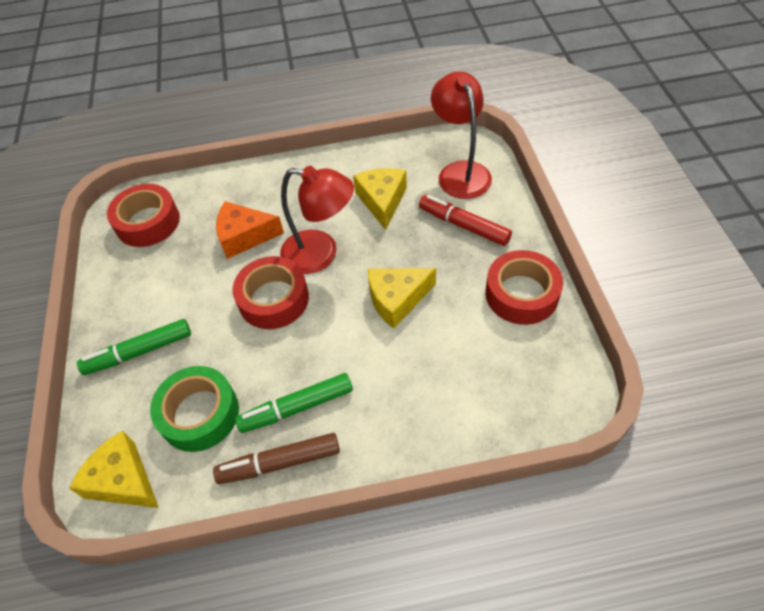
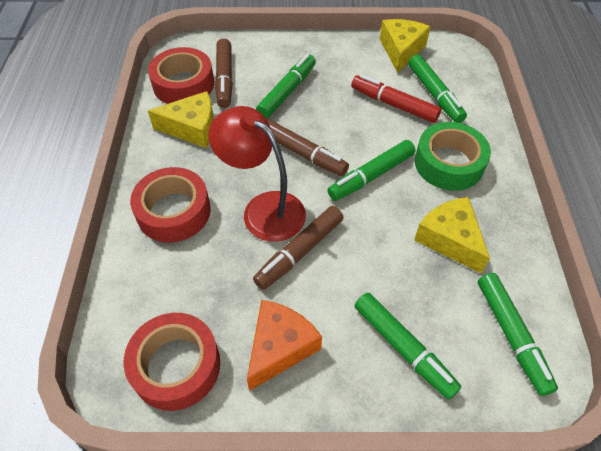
brown marker: 1 -> 3
green marker: 2 -> 5
red lamp: 2 -> 1

